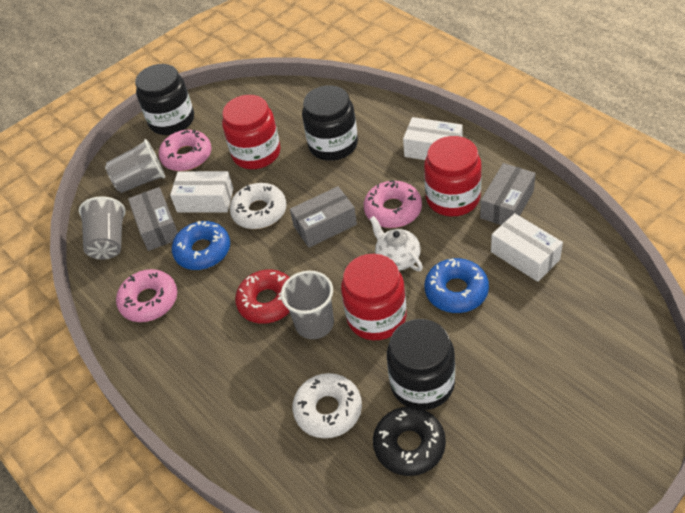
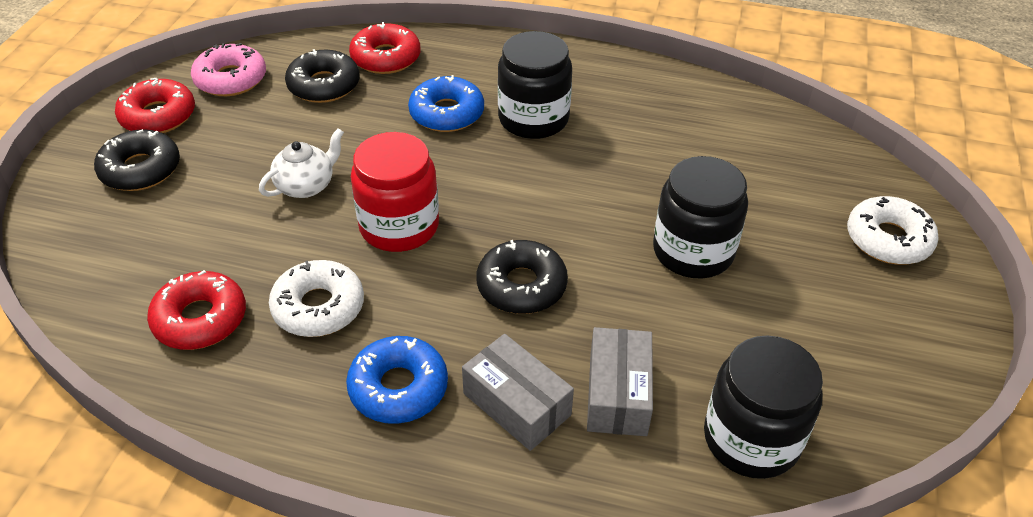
black donut: 1 -> 3
grey box: 3 -> 2
grey cup: 3 -> 0
pink donut: 3 -> 1
red donut: 1 -> 3
red jar: 3 -> 1
white box: 3 -> 0

